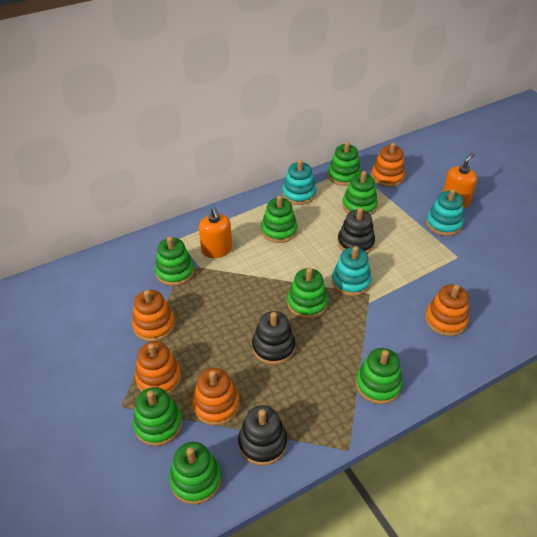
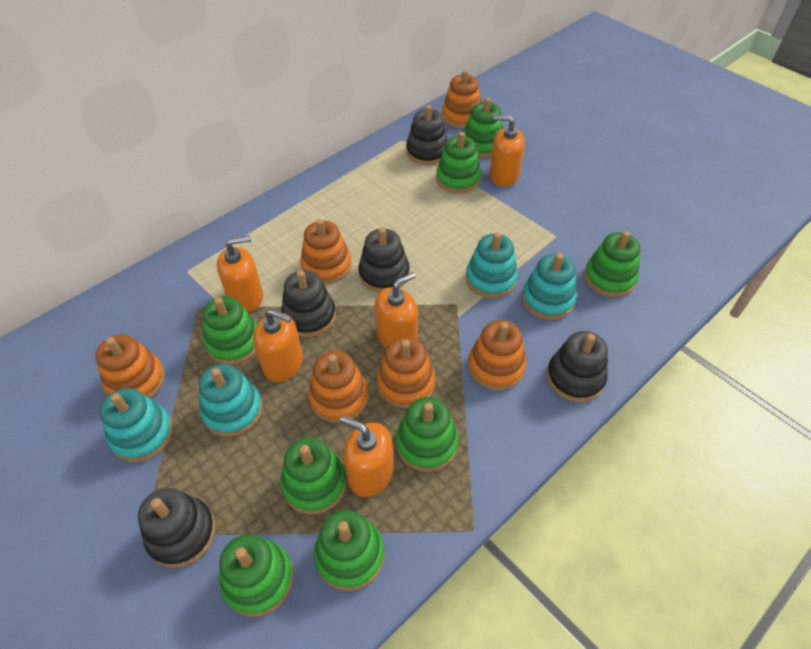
black stacking toy: 3 -> 5
orange soap dispenser: 2 -> 5
orange stacking toy: 5 -> 6
turquoise stacking toy: 3 -> 4

